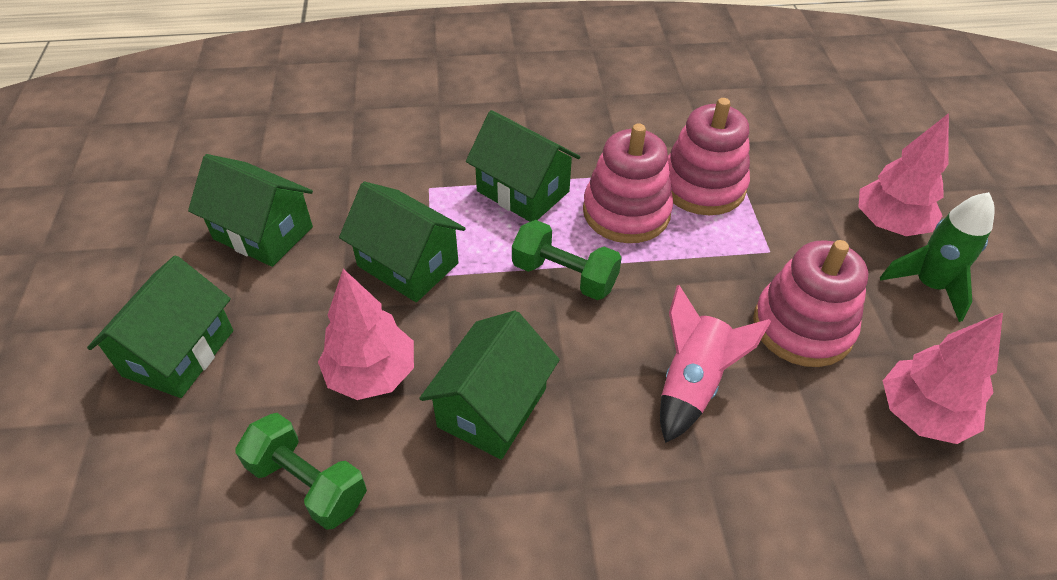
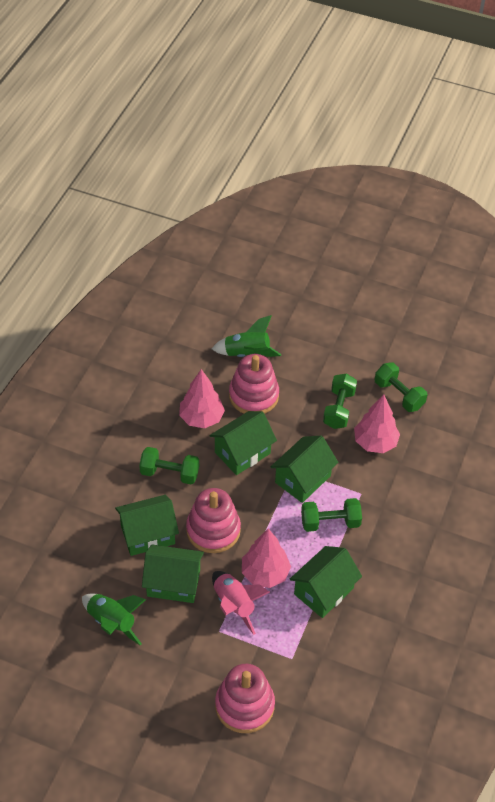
green dumbbell: 2 -> 4
green rocket: 1 -> 2

